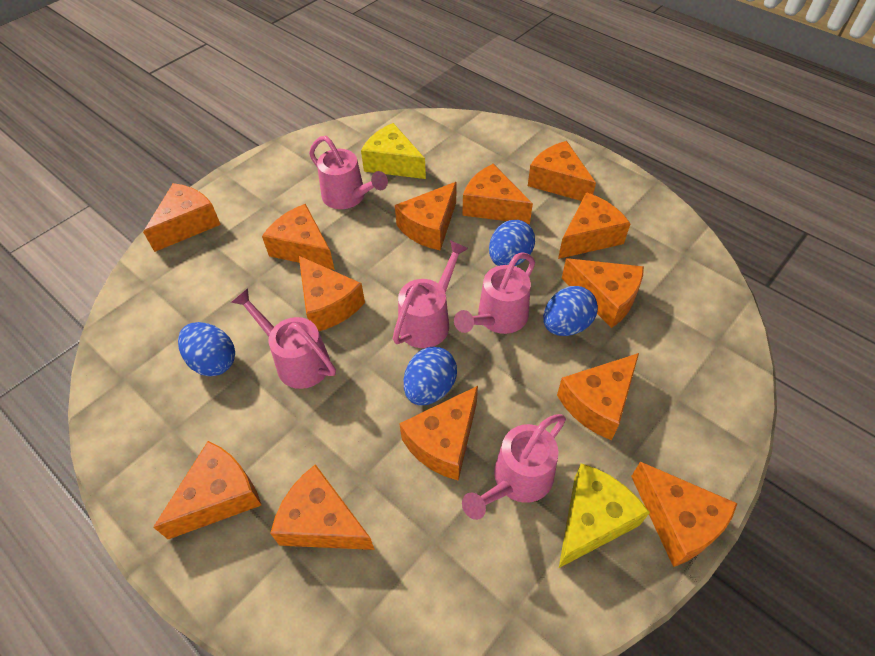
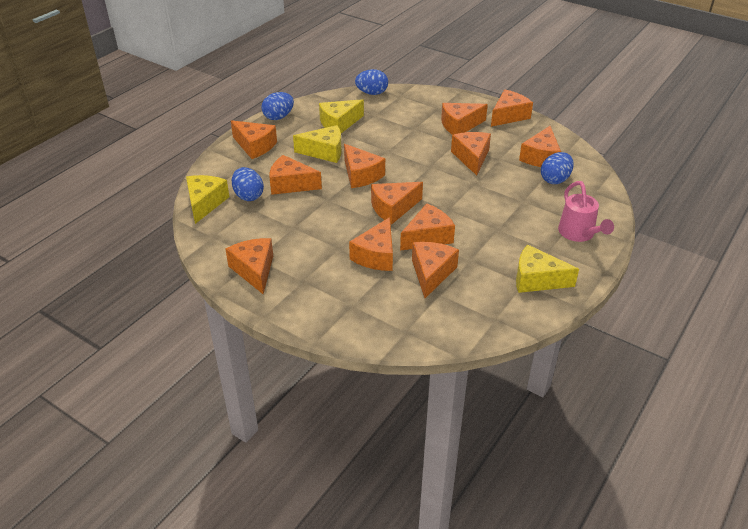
orange cheese: 13 -> 12
pink watering can: 5 -> 1
yellow cheese: 2 -> 4

